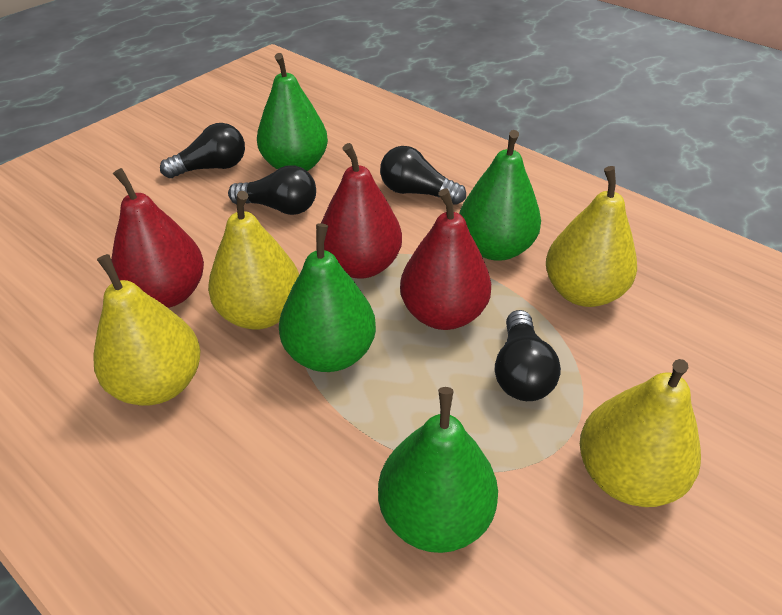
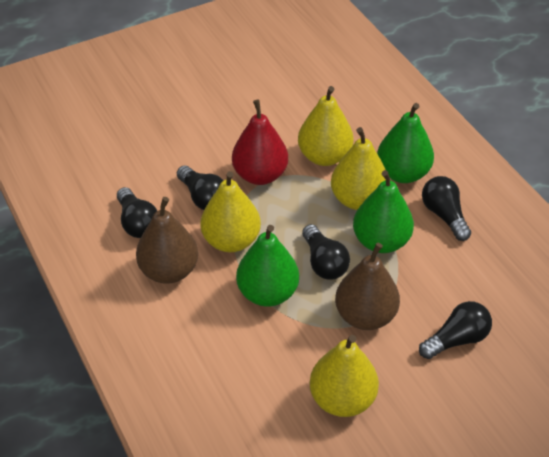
black light bulb: 4 -> 5
brown pear: 0 -> 2
green pear: 4 -> 3
red pear: 3 -> 1

